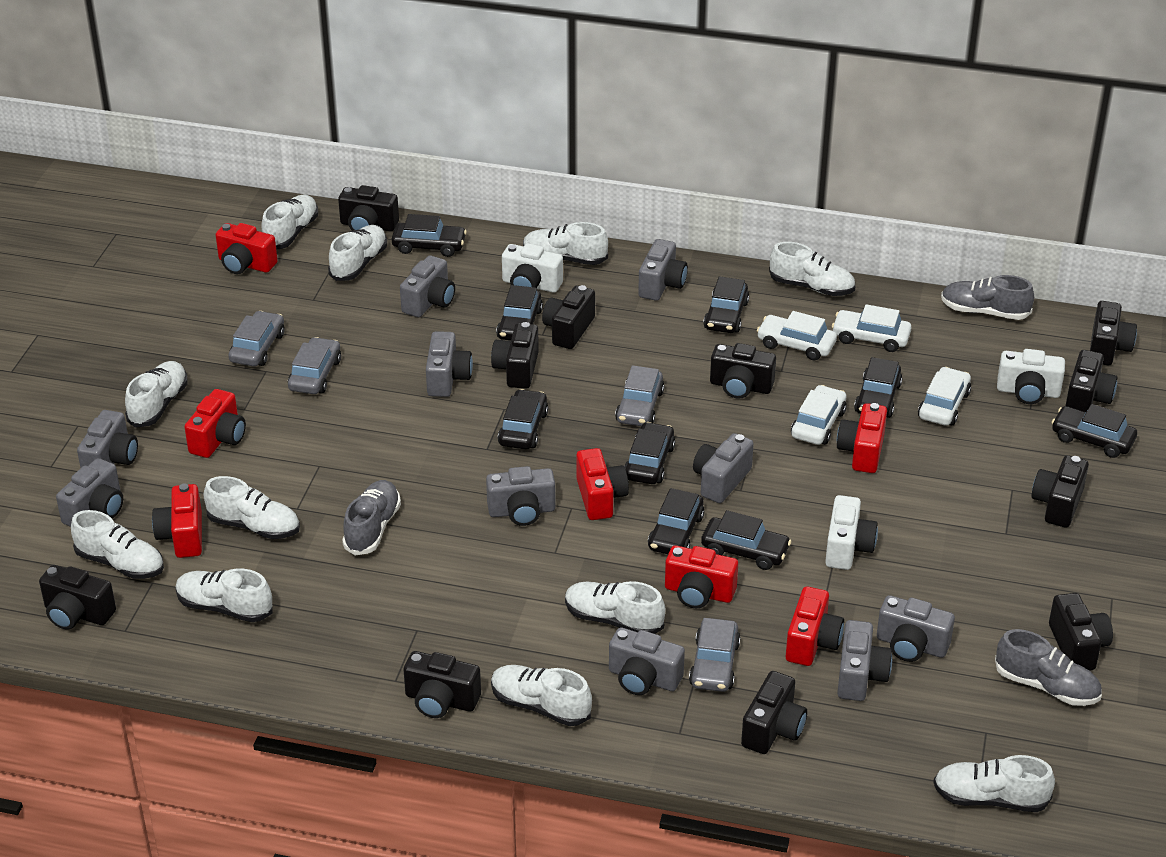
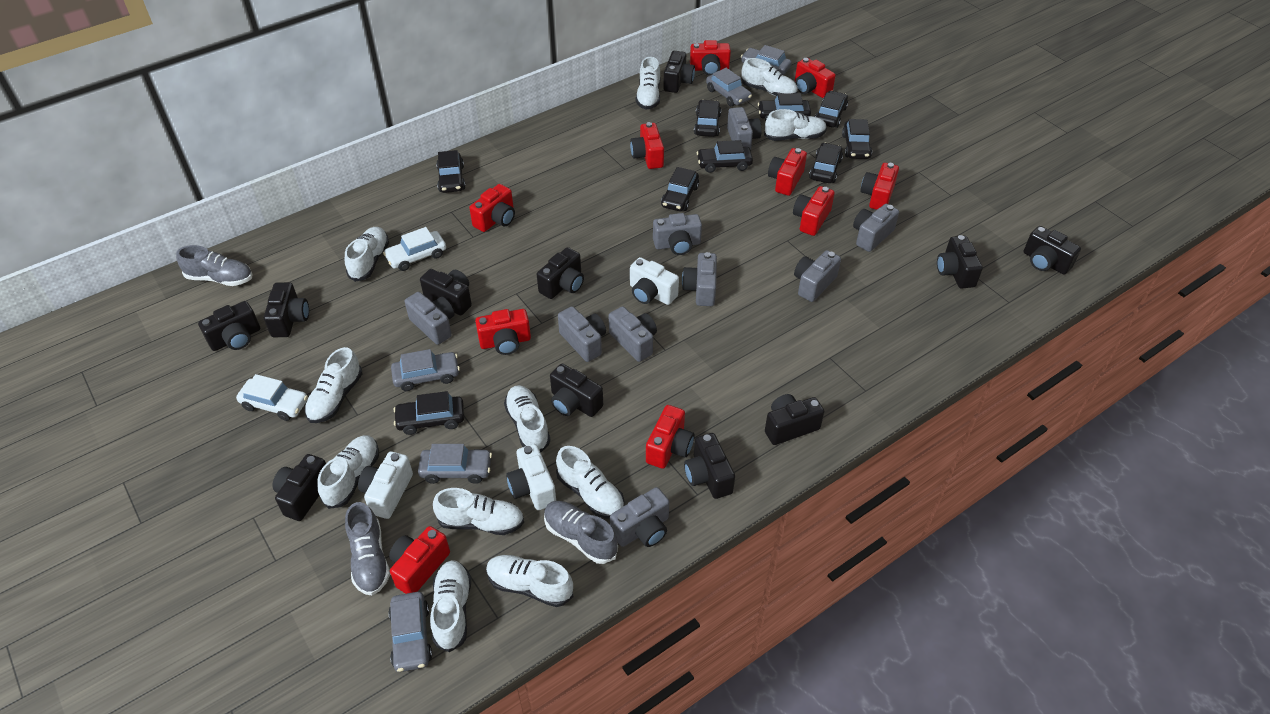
grey camera: 10 -> 9
grey car: 4 -> 5
red camera: 7 -> 10
white car: 4 -> 2

